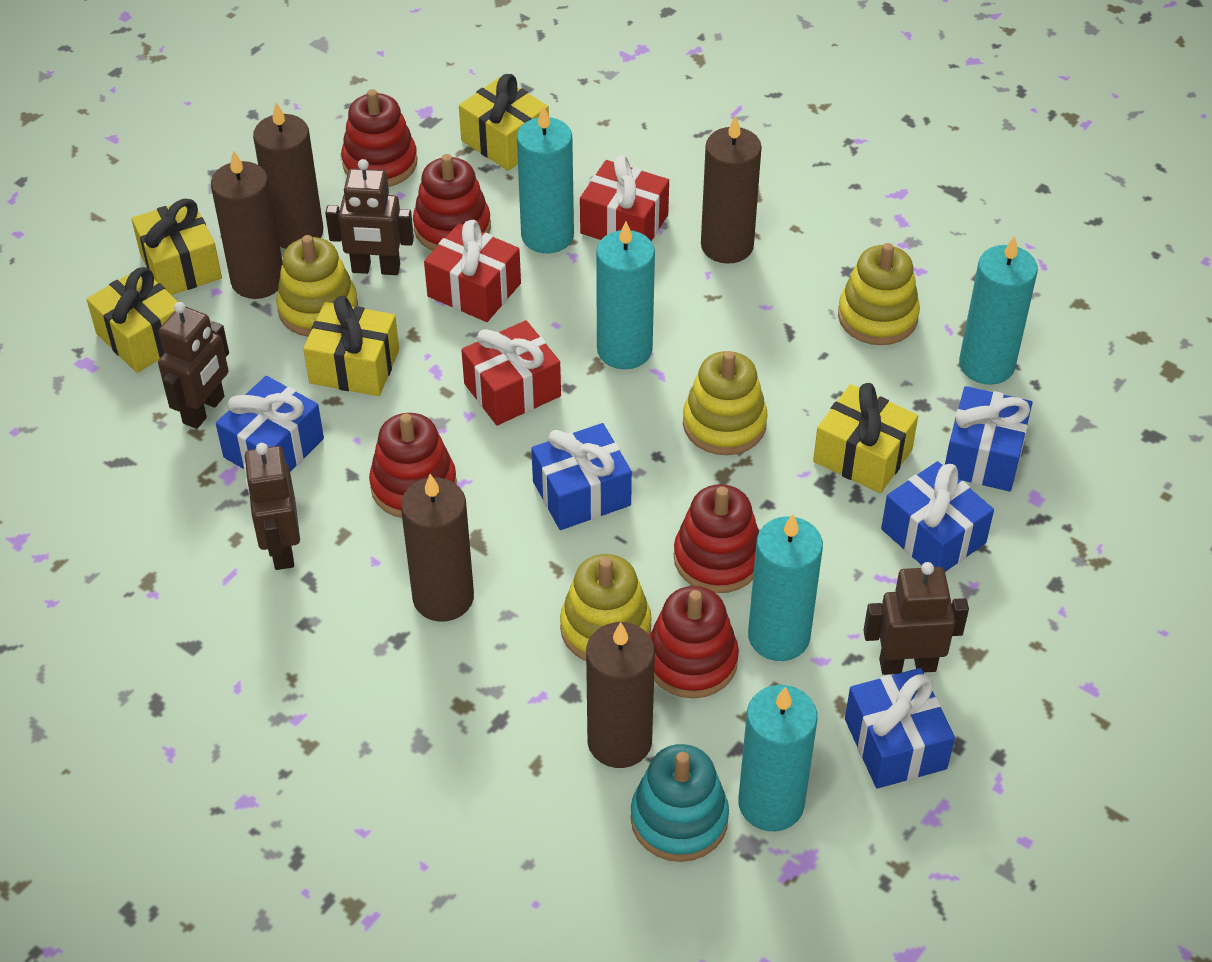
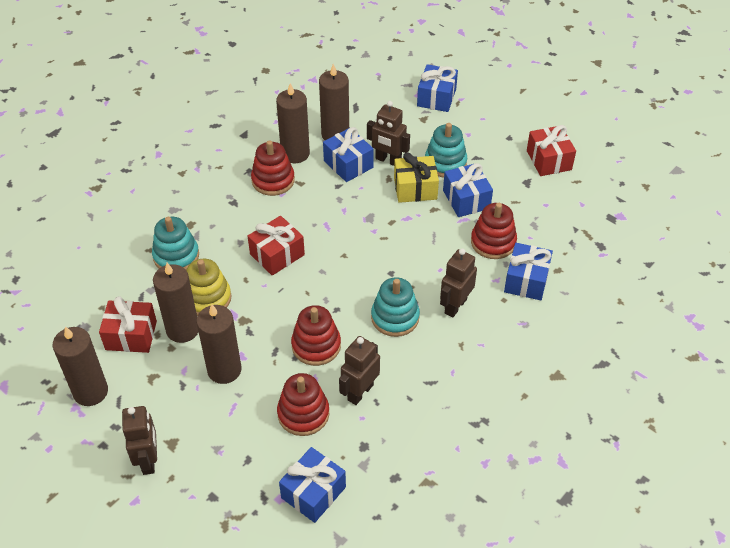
red stacking toy: 5 -> 4
turquoise candle: 5 -> 0
turquoise stacking toy: 1 -> 3
yellow gift: 5 -> 1
yellow stacking toy: 4 -> 1

